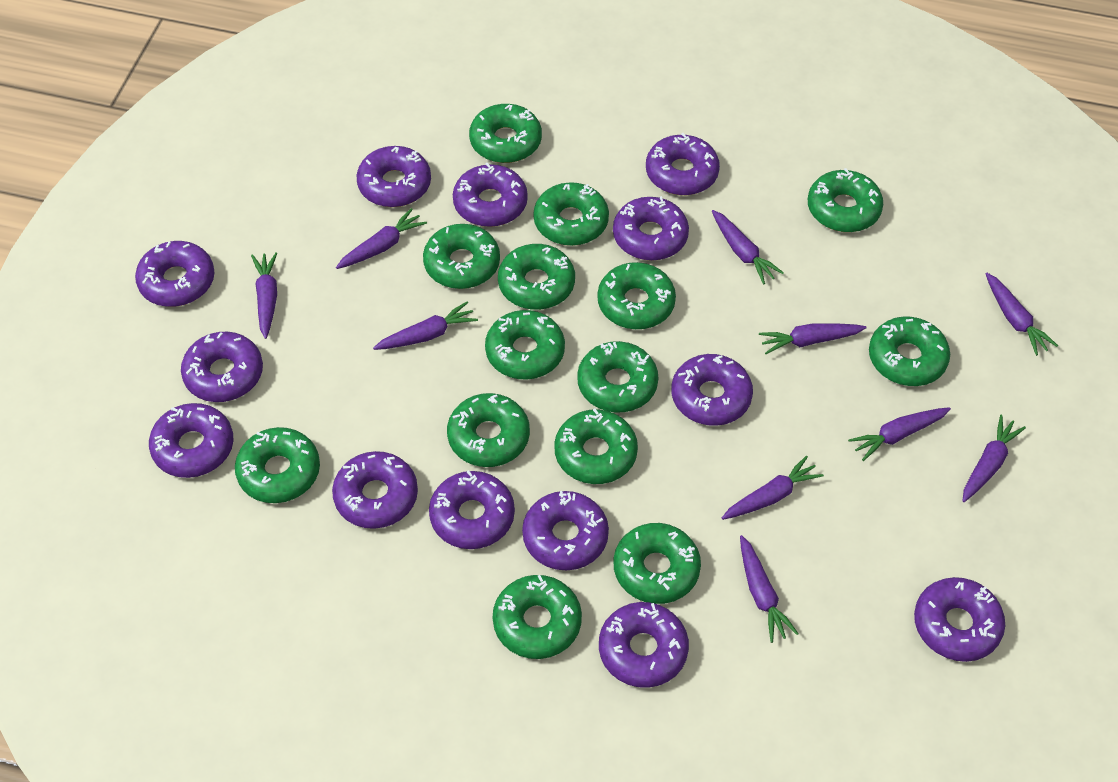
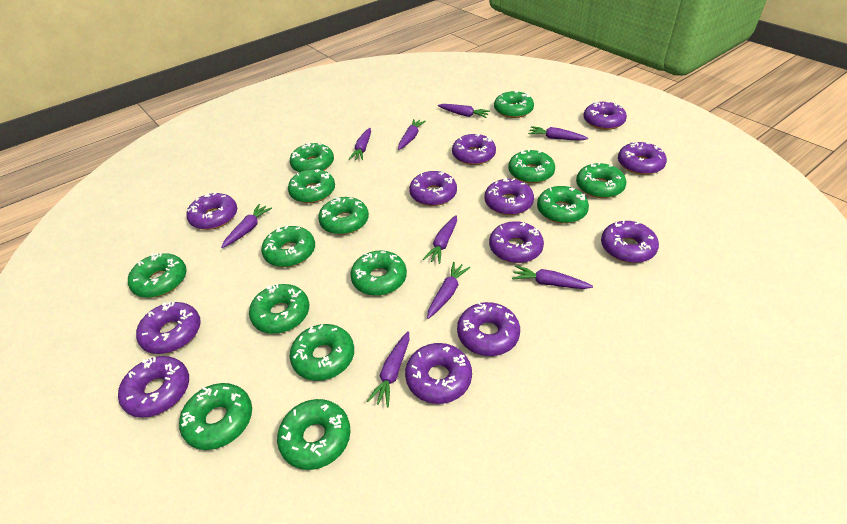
purple carrot: 10 -> 9
purple donut: 13 -> 12

